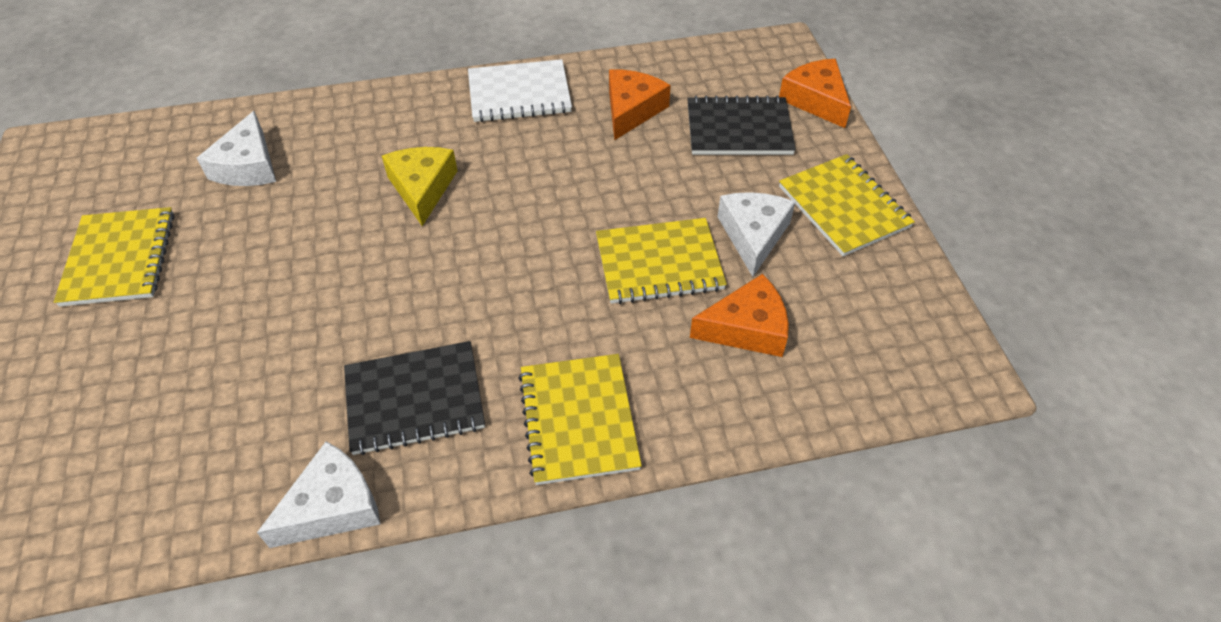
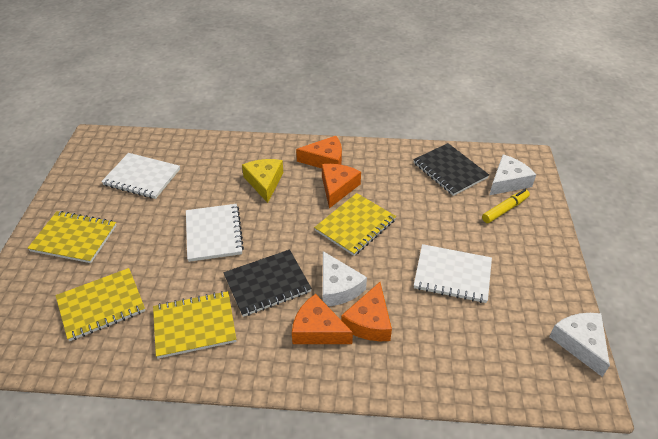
orange cheese: 3 -> 4
white notebook: 1 -> 3
yellow marker: 0 -> 1

